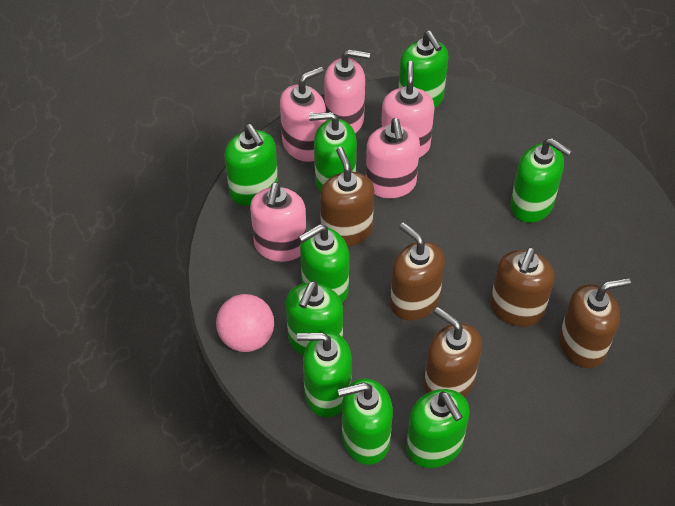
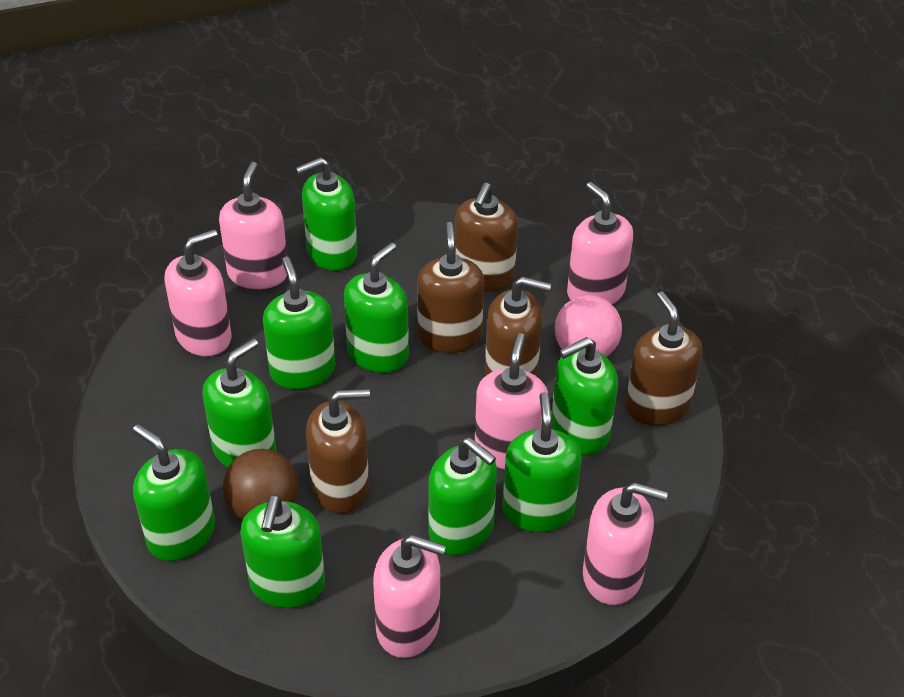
brown ball: 0 -> 1
pink soap dispenser: 5 -> 6

